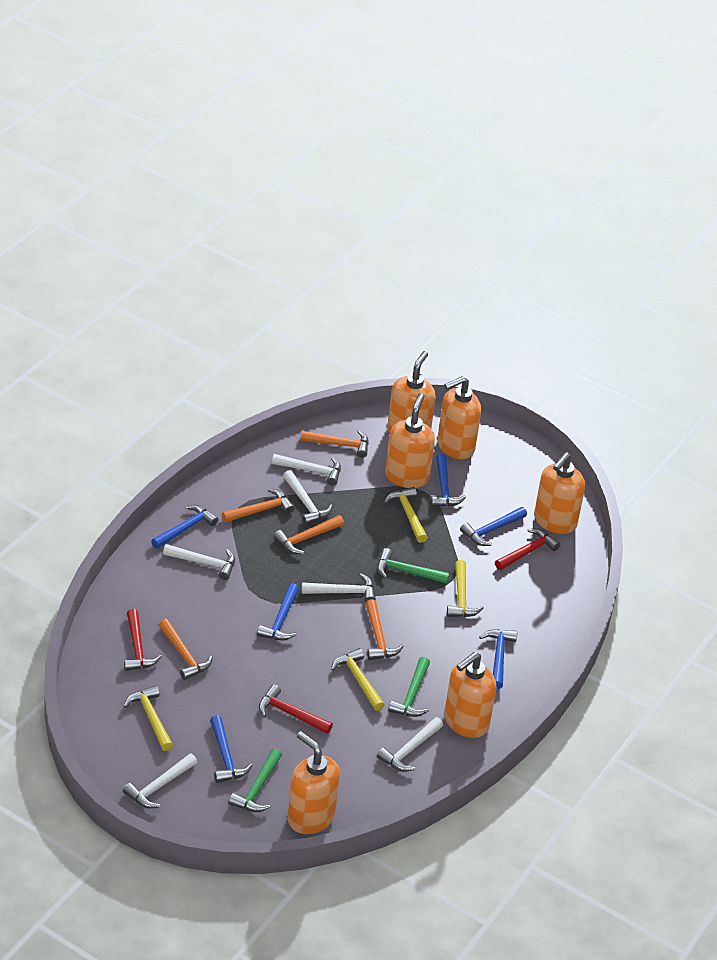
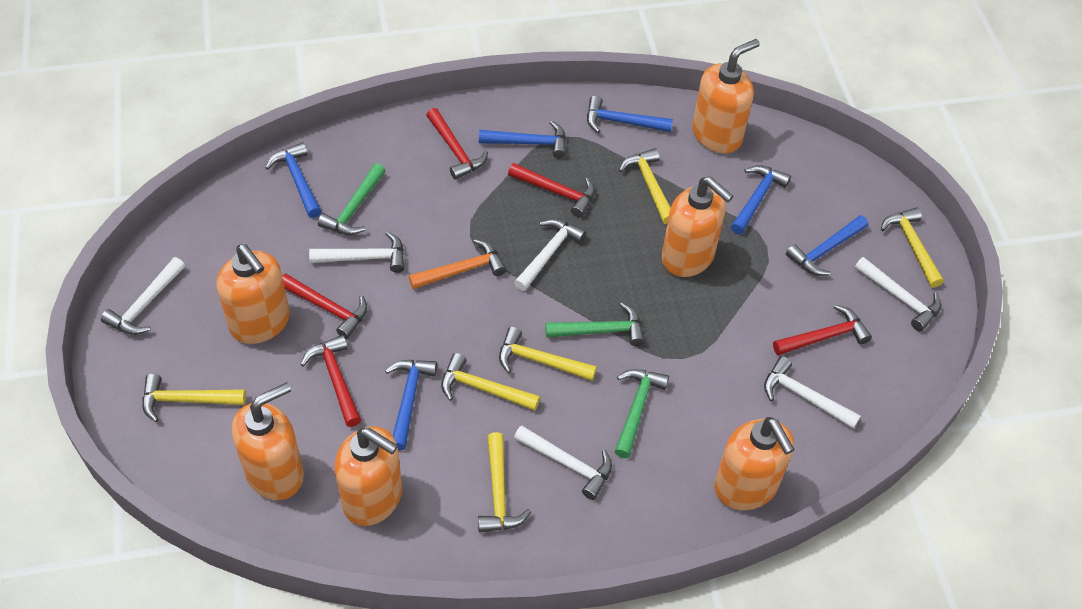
orange hammer: 5 -> 1
red hammer: 3 -> 5
yellow hammer: 4 -> 6

